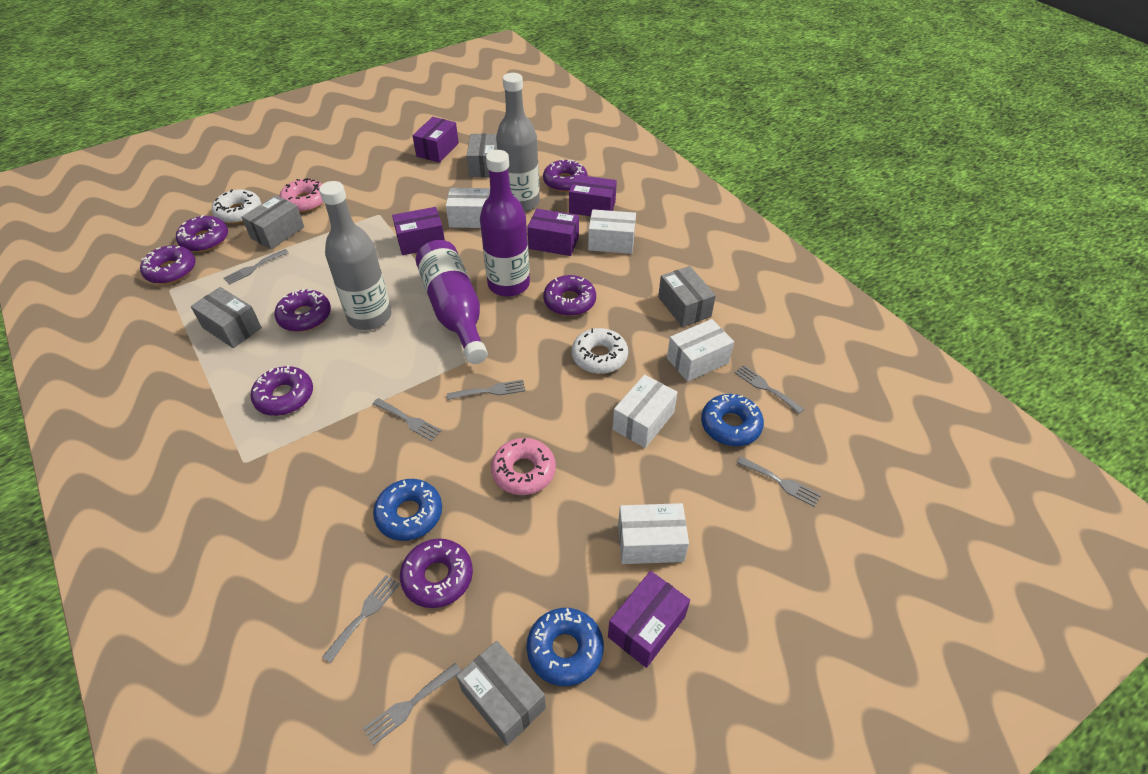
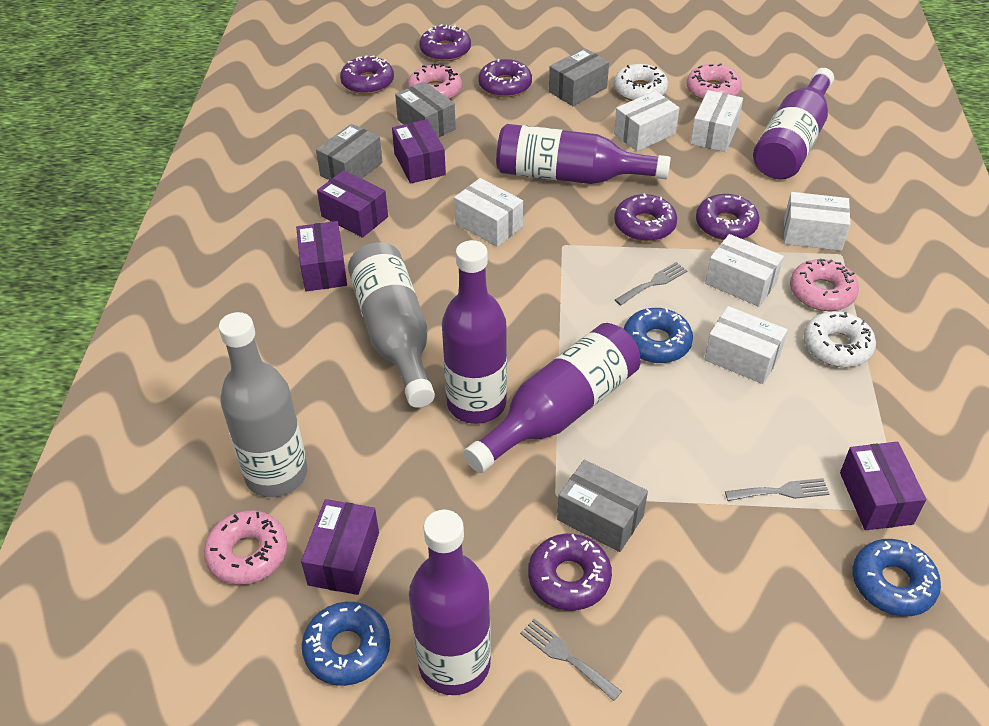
grey box: 5 -> 4
grey fork: 7 -> 3
pink donut: 2 -> 4
purple bottle: 2 -> 5
purple donut: 7 -> 6
white box: 5 -> 6

